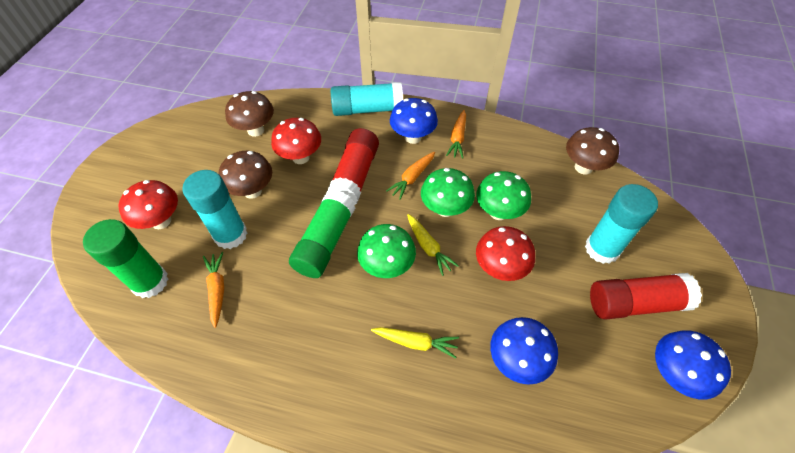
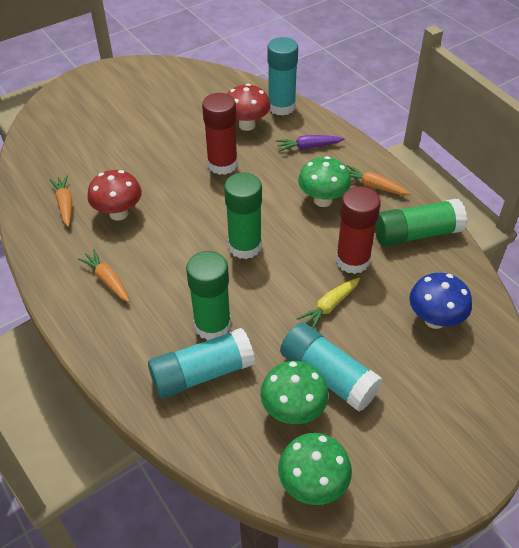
blue mushroom: 3 -> 1
brown mushroom: 3 -> 0
green glue stick: 2 -> 3
purple carrot: 0 -> 1
red mushroom: 3 -> 2
yellow carrot: 2 -> 1

